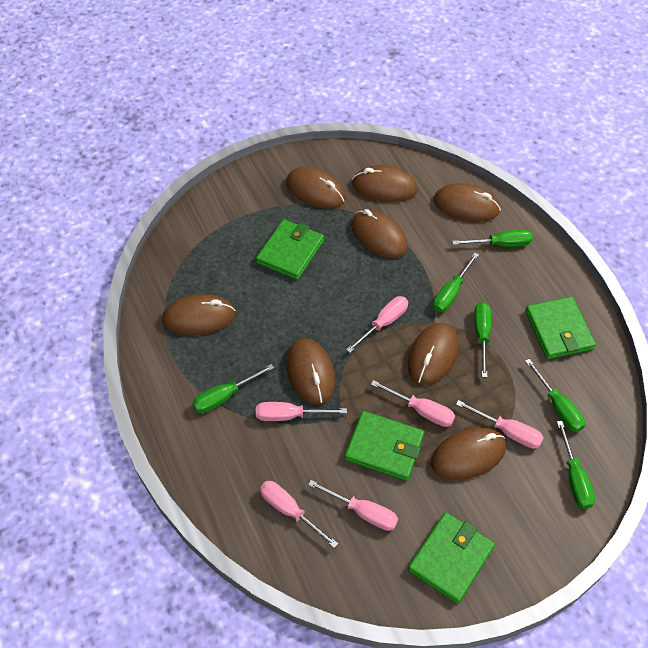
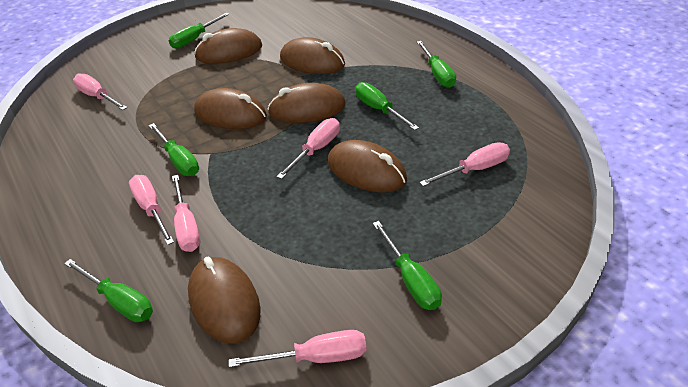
brown mouse: 8 -> 6
green wallet: 4 -> 0

